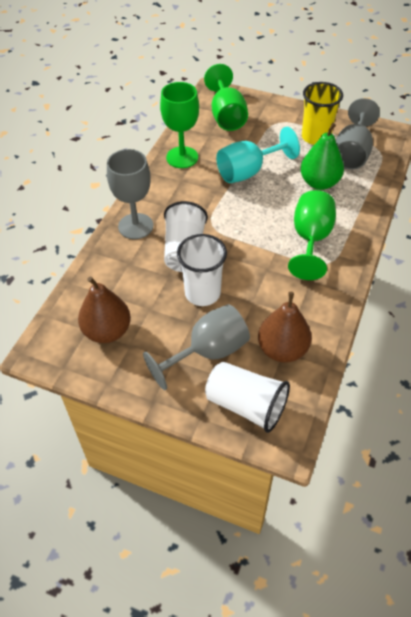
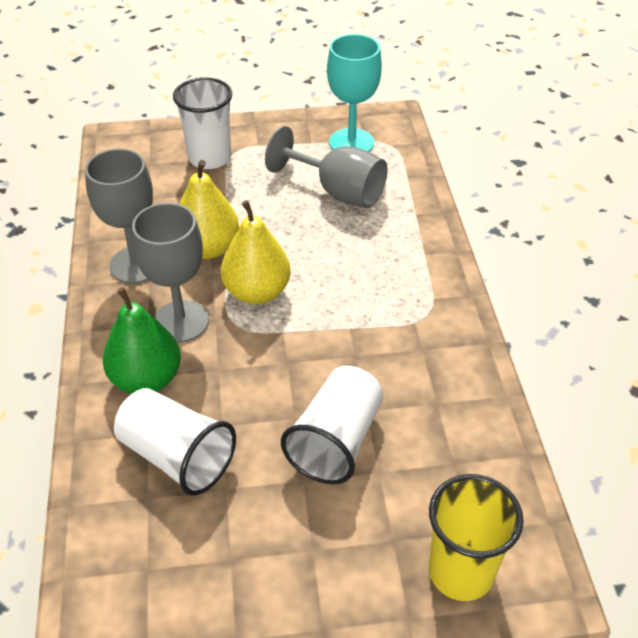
brown pear: 2 -> 0
green goblet: 3 -> 0
yellow pear: 0 -> 2

